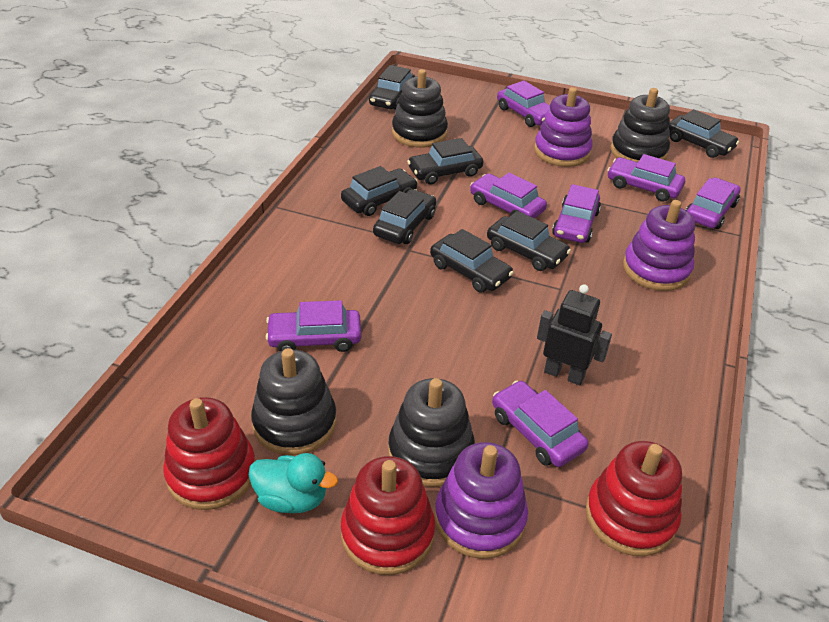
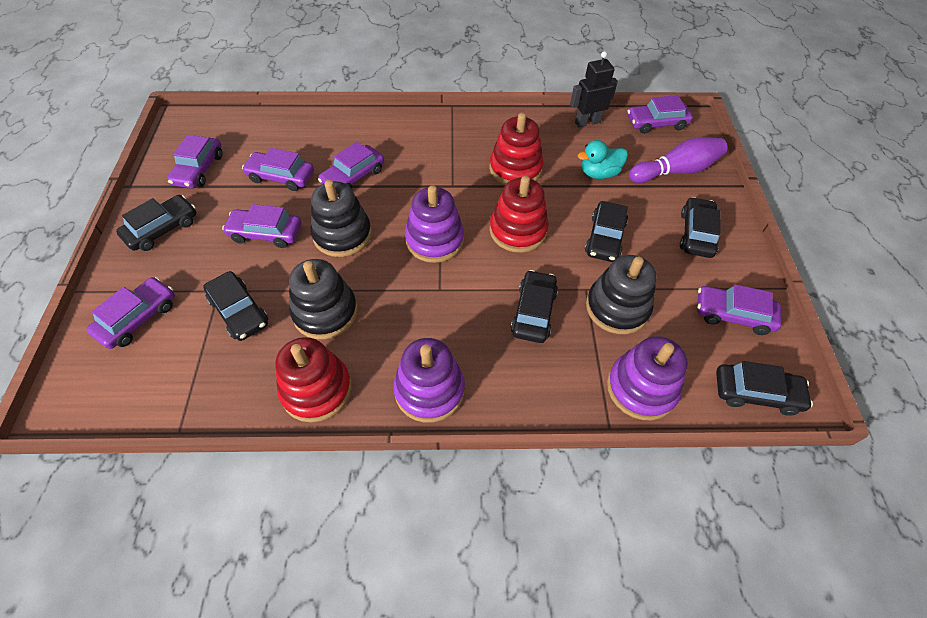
black car: 7 -> 6
black stacking toy: 4 -> 3
purple bowling pin: 0 -> 1

